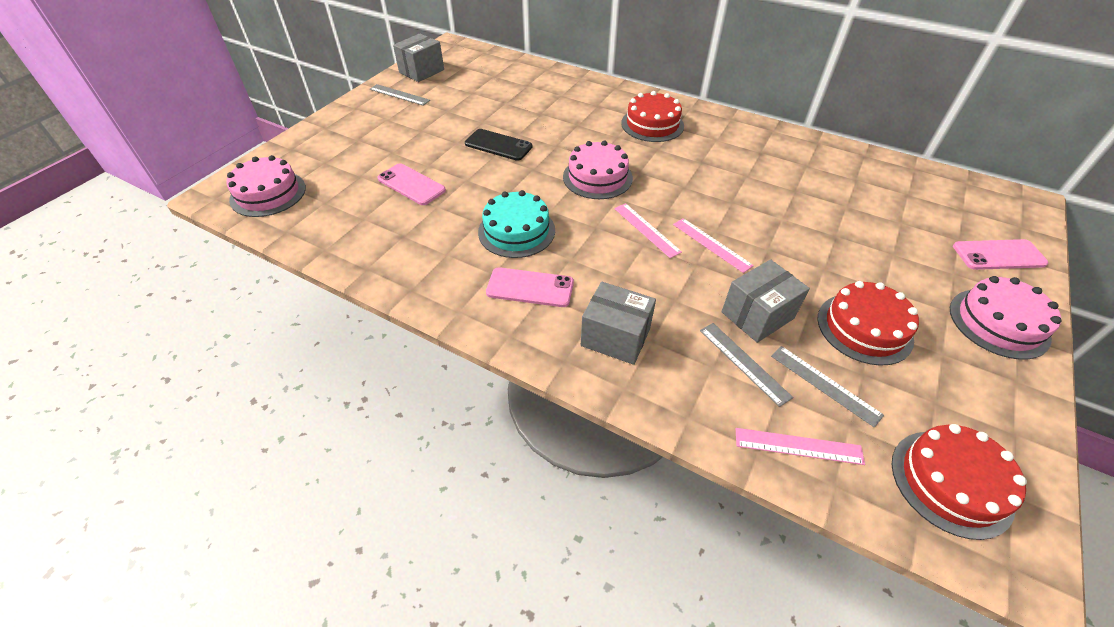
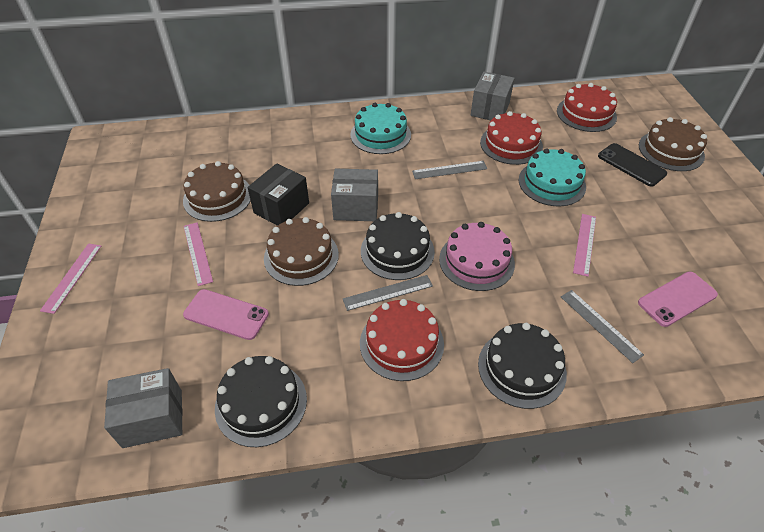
black box: 0 -> 1
black cake: 0 -> 3
brown cake: 0 -> 3
pink cake: 3 -> 1
pink phone: 3 -> 2
turquoise cake: 1 -> 2

